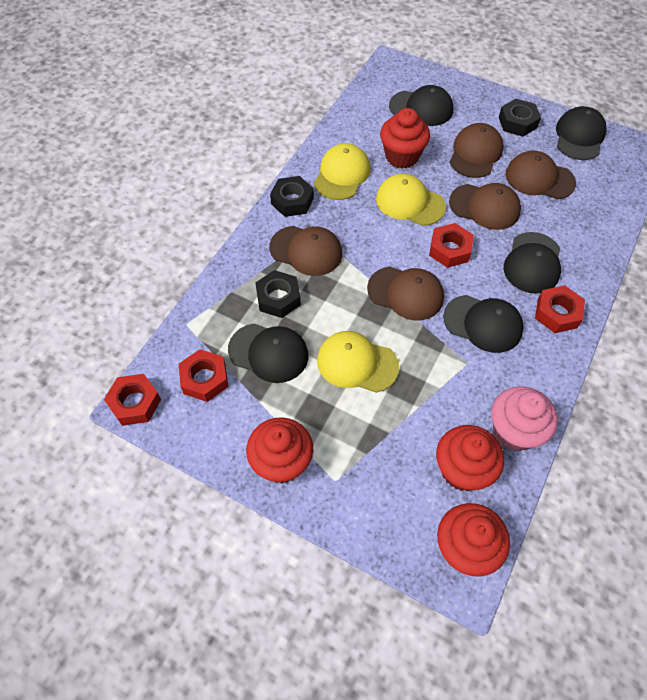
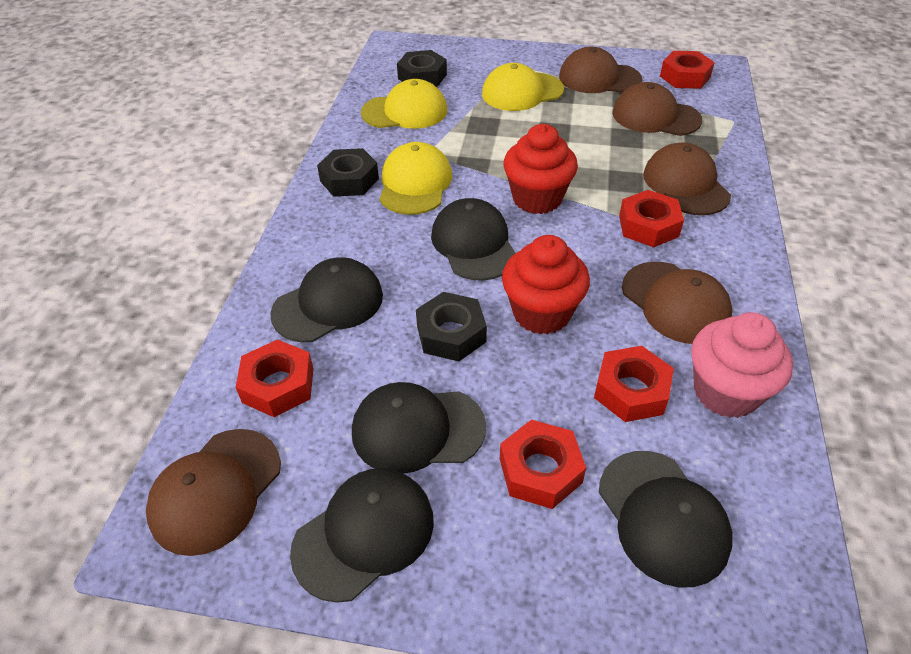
red cupcake: 4 -> 2
red nut: 4 -> 5

